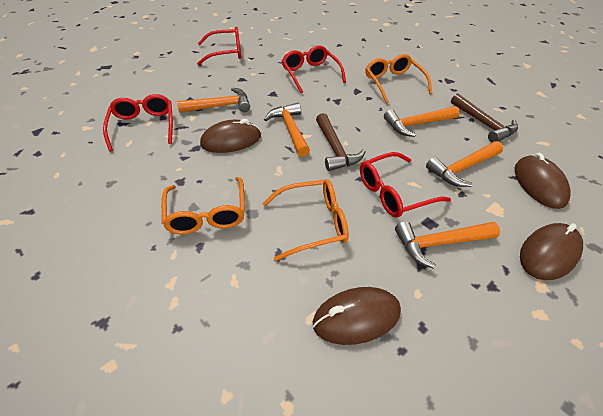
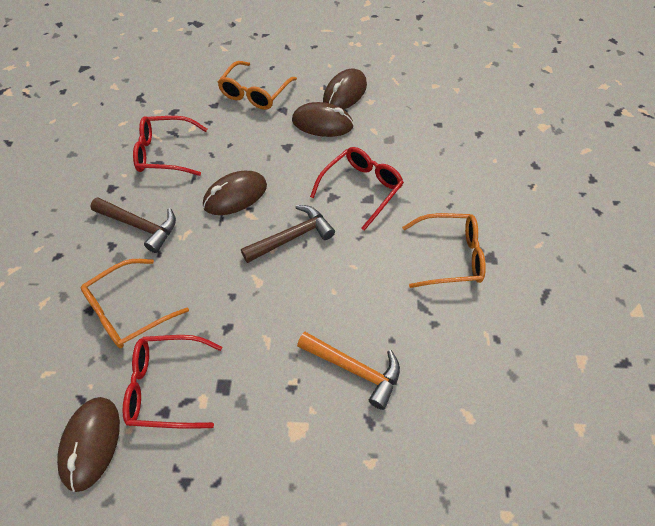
orange hammer: 5 -> 1
red glasses: 4 -> 3

